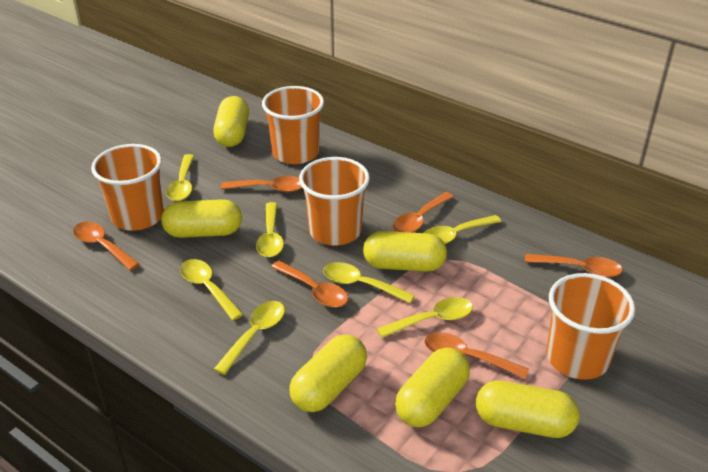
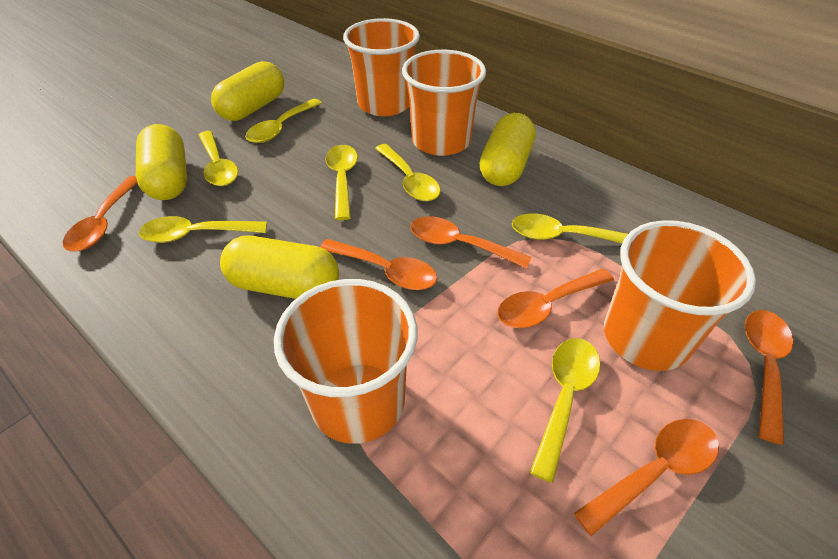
yellow capsule: 6 -> 4

